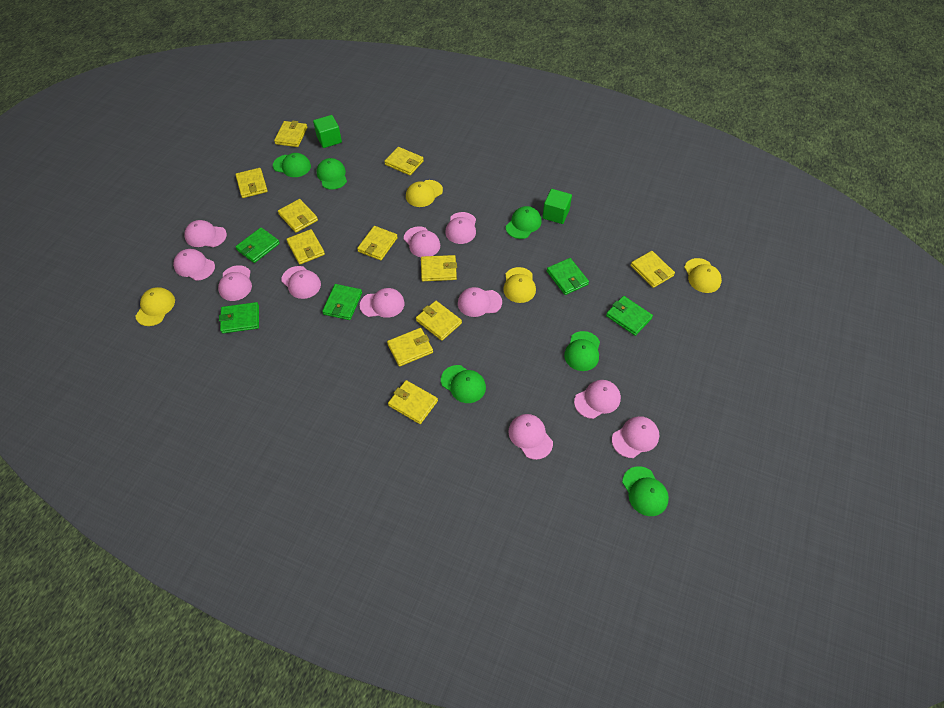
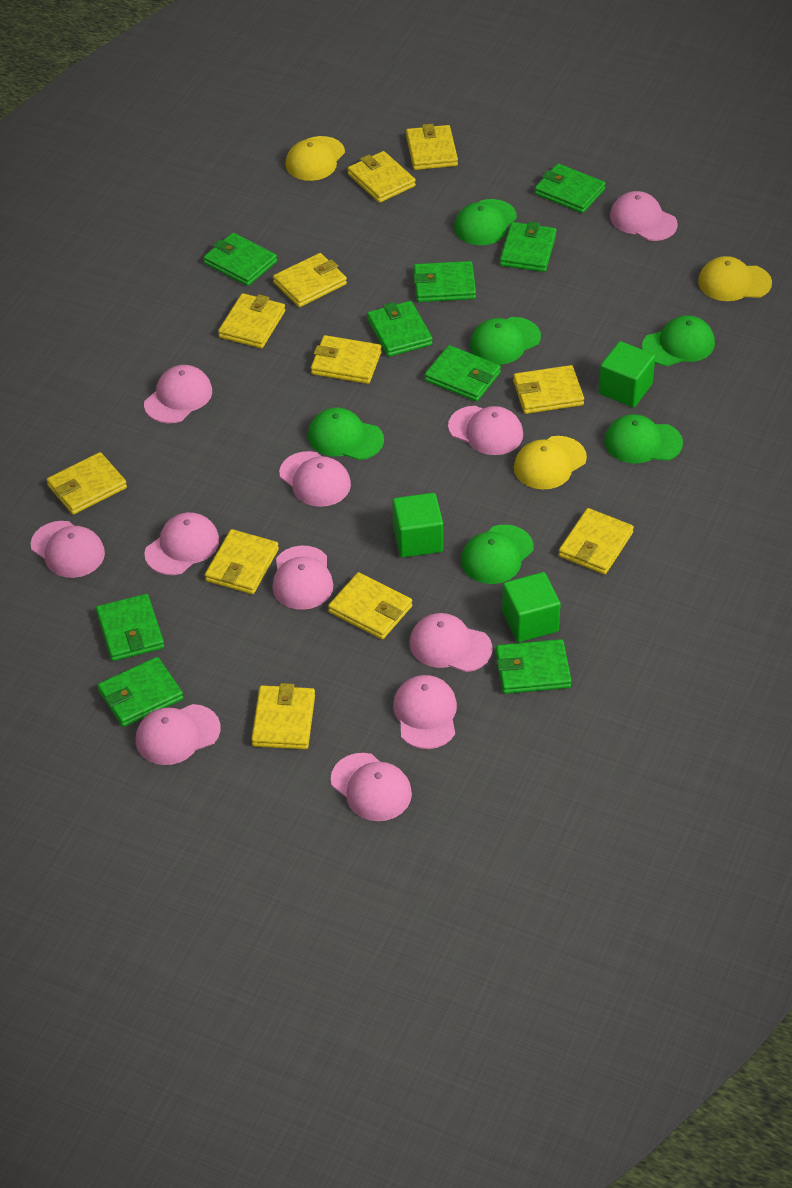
green cube: 2 -> 3
green wallet: 5 -> 9
yellow cap: 4 -> 3

